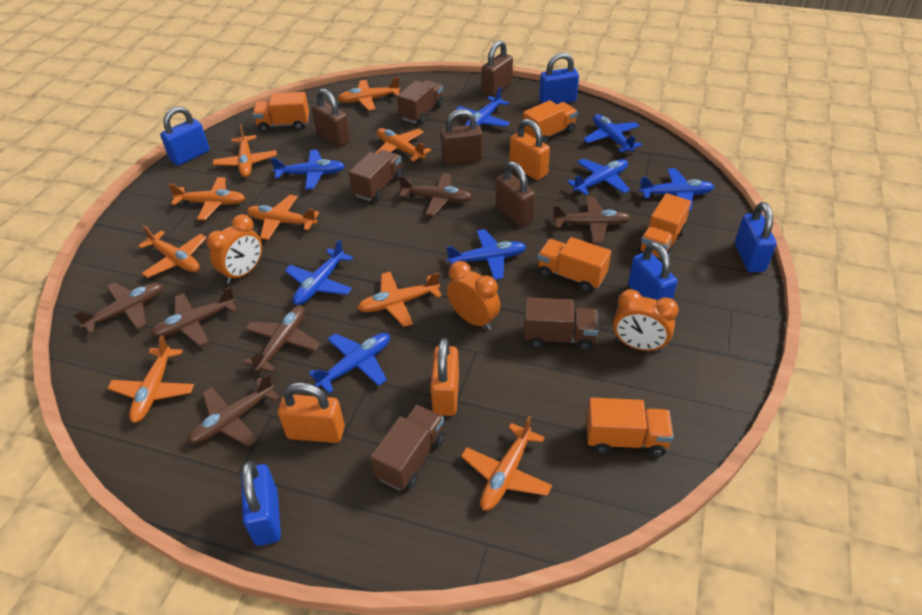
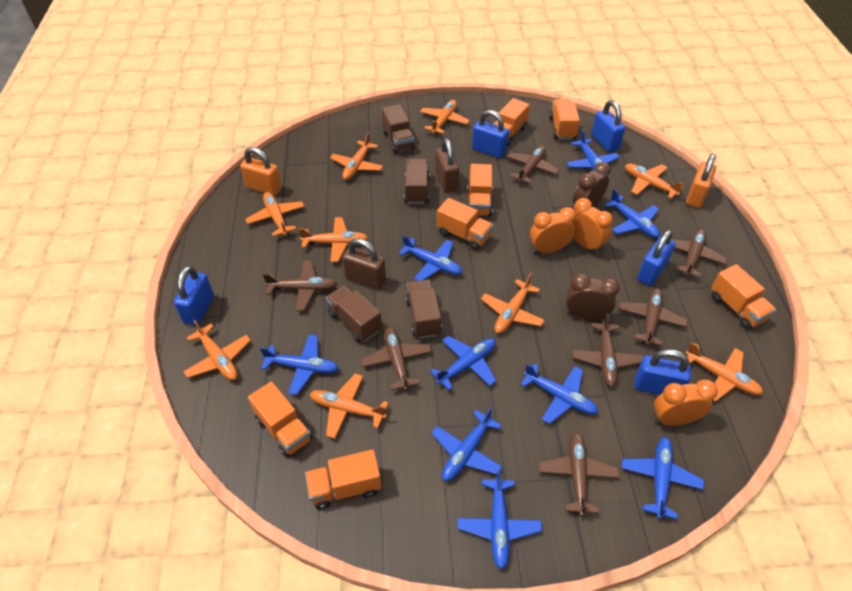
blue plane: 8 -> 9
brown clock: 0 -> 2
brown padlock: 4 -> 2
brown plane: 6 -> 7
orange padlock: 3 -> 2
orange truck: 5 -> 7

